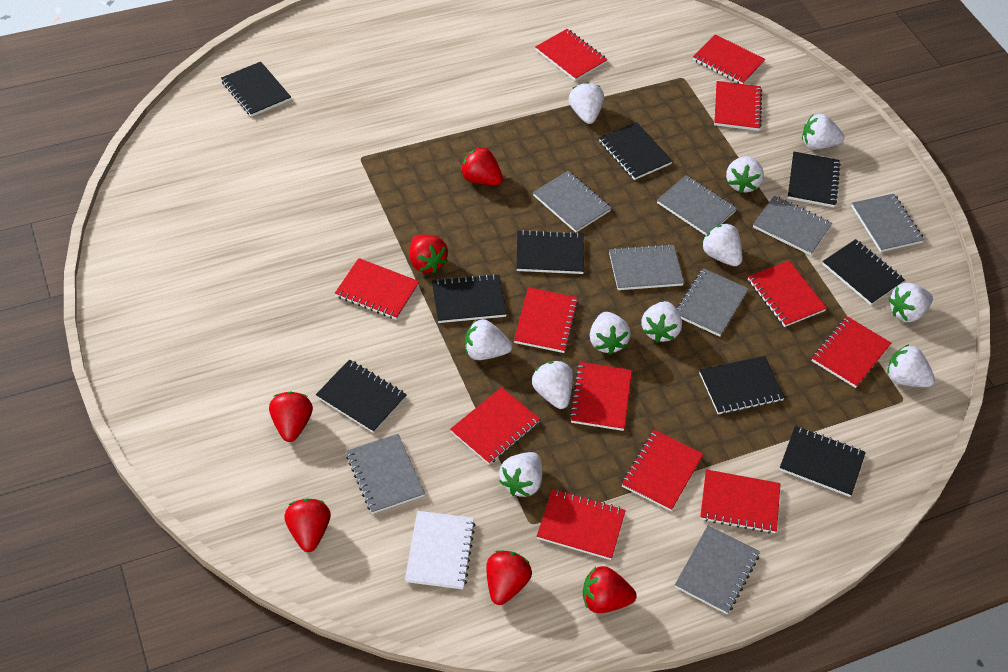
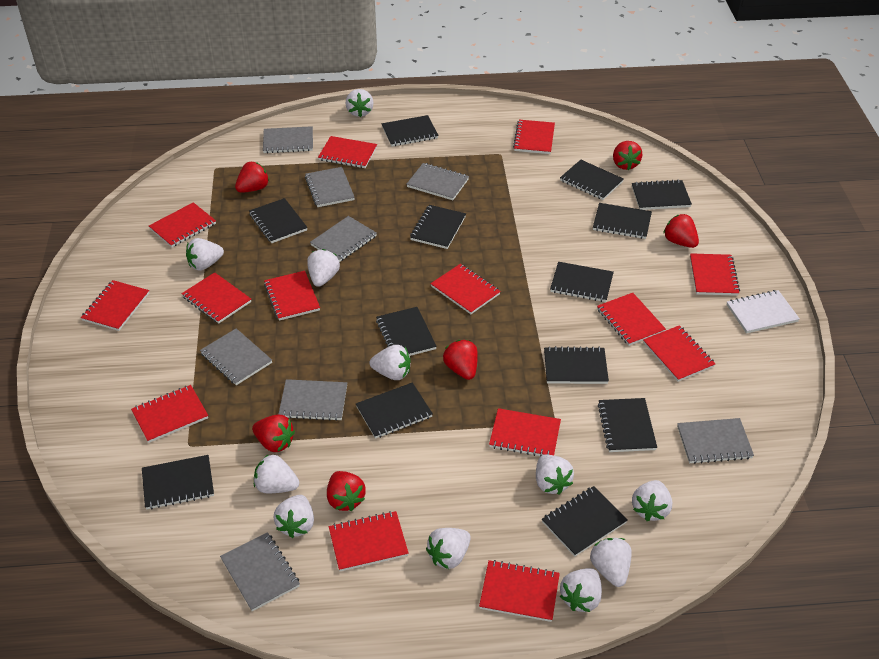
black notebook: 9 -> 13
red notebook: 12 -> 14

